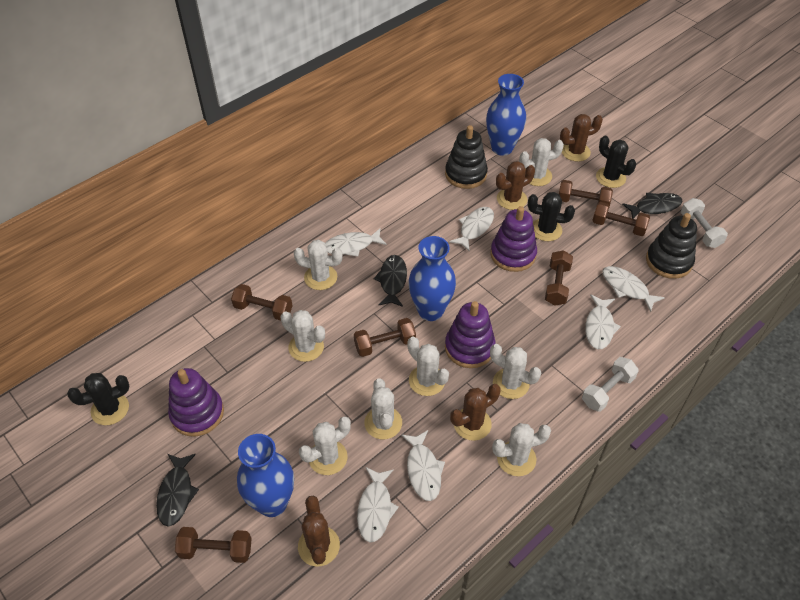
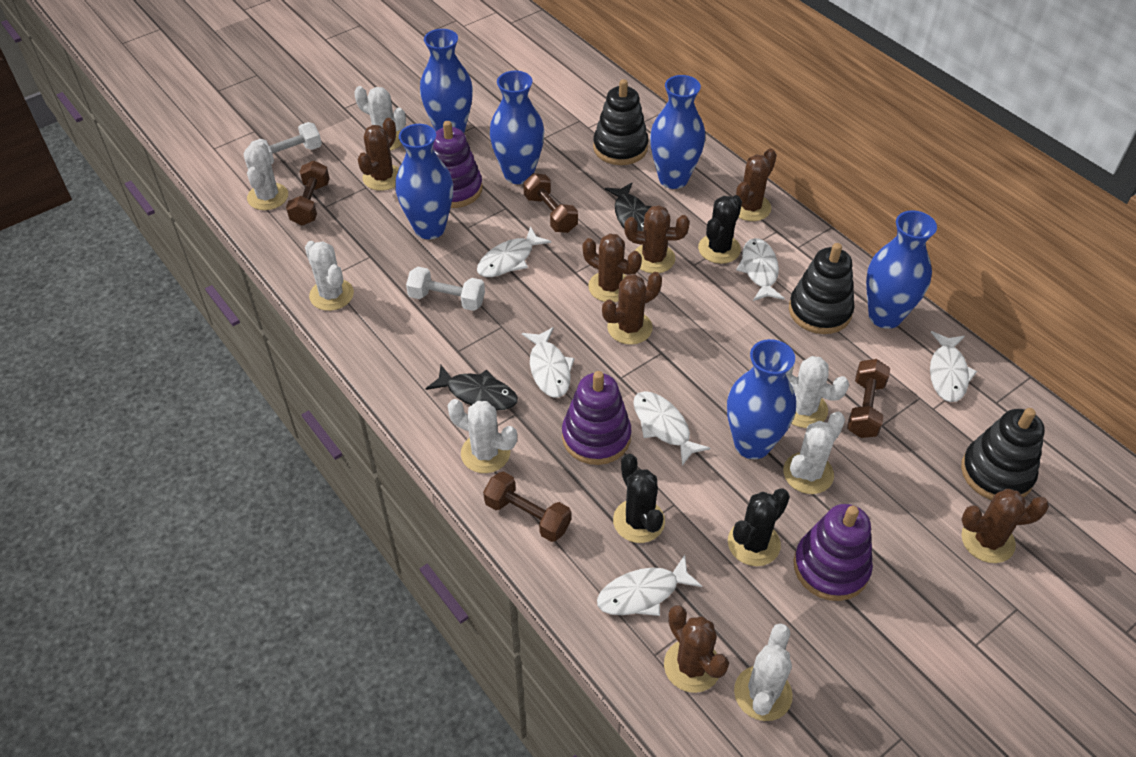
black fish: 3 -> 2
black stacking toy: 2 -> 3
blue vase: 3 -> 6
brown cactus: 4 -> 7
brown dumbbell: 6 -> 4
white cactus: 8 -> 7

